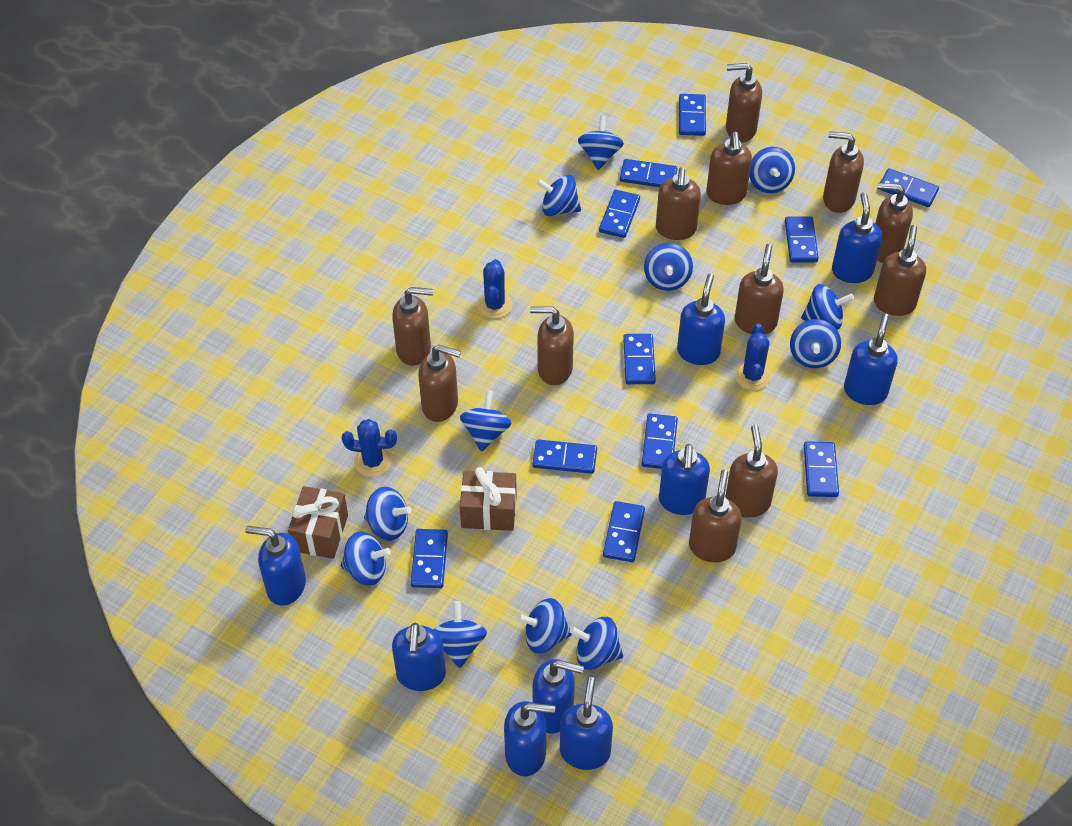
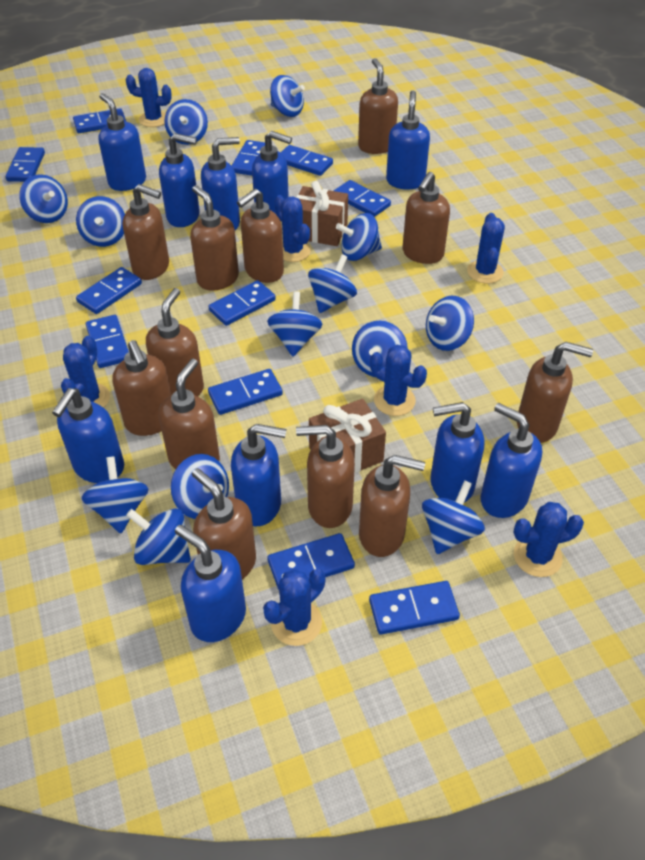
blue cactus: 3 -> 7
blue soap dispenser: 9 -> 10
blue spinning top: 12 -> 13

